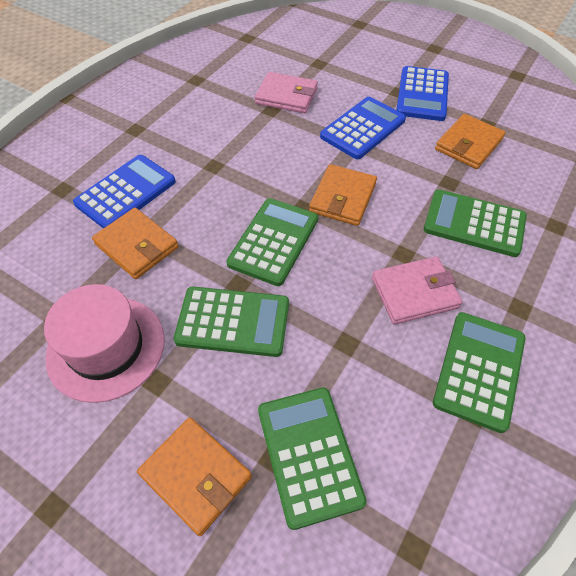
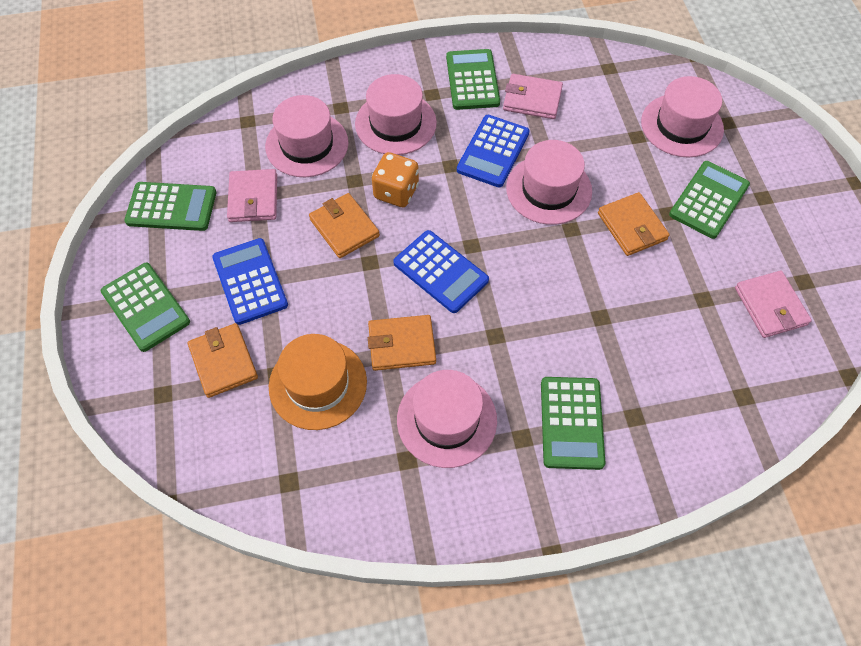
orange dice: 0 -> 1
orange hat: 0 -> 1
pink hat: 1 -> 5
pink wallet: 2 -> 3

